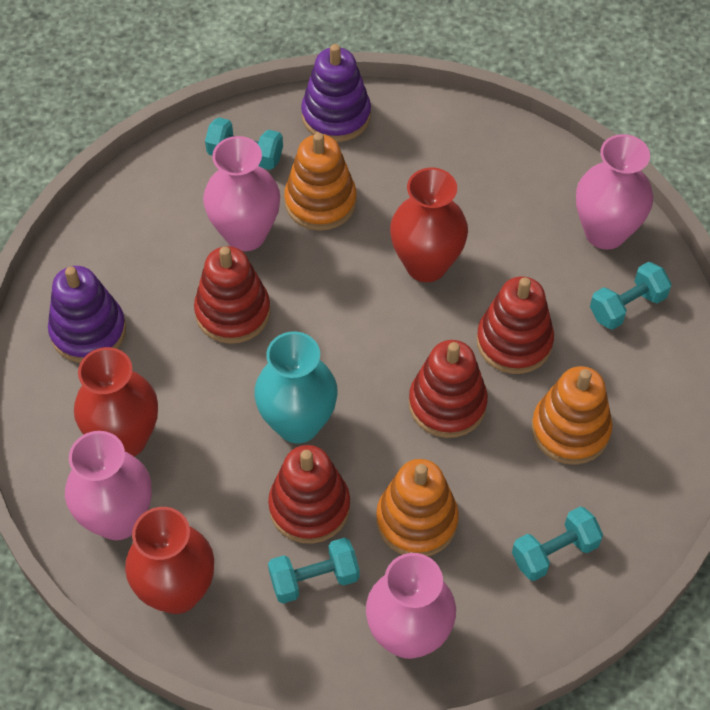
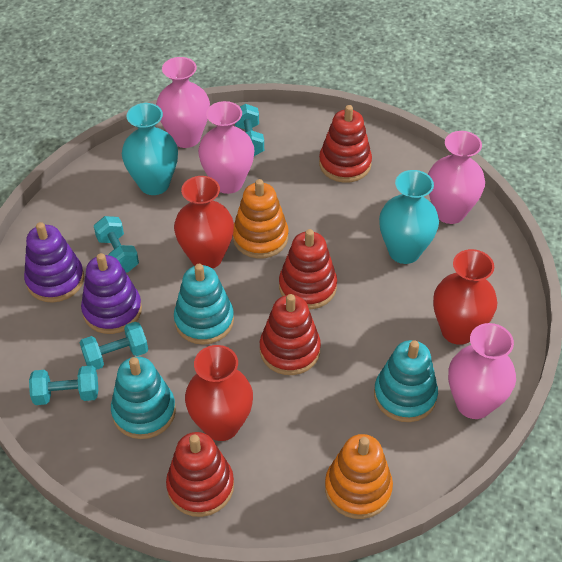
orange stacking toy: 3 -> 2
turquoise stacking toy: 0 -> 3
turquoise vase: 1 -> 2

